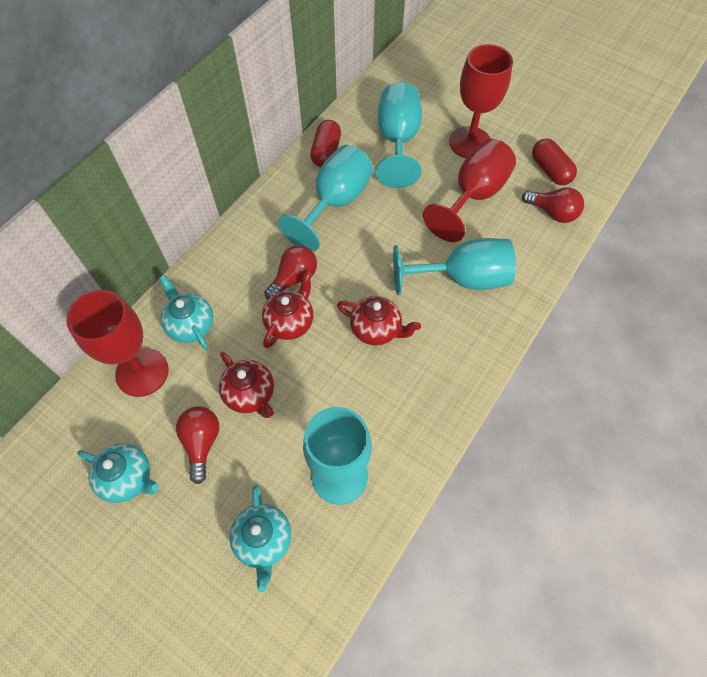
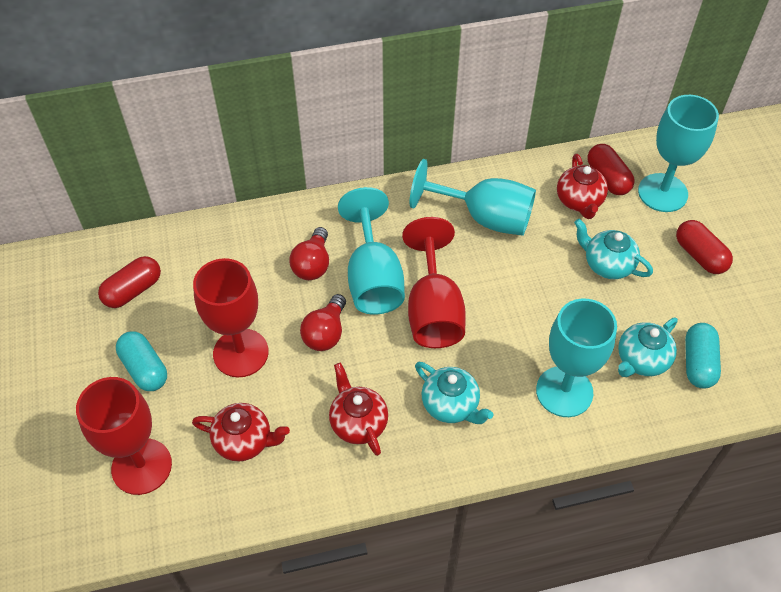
red capsule: 2 -> 3
red light bulb: 3 -> 2
turquoise capsule: 0 -> 2

